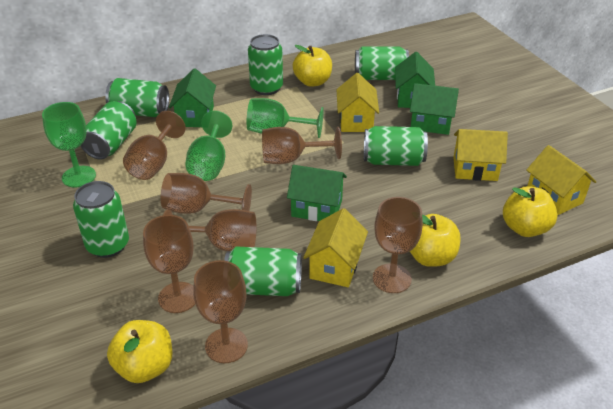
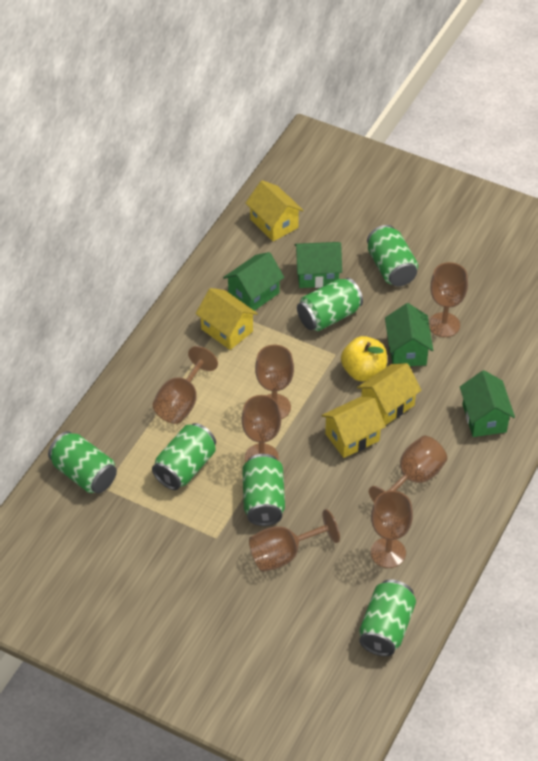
green can: 7 -> 6
green goblet: 3 -> 0
yellow apple: 4 -> 1

